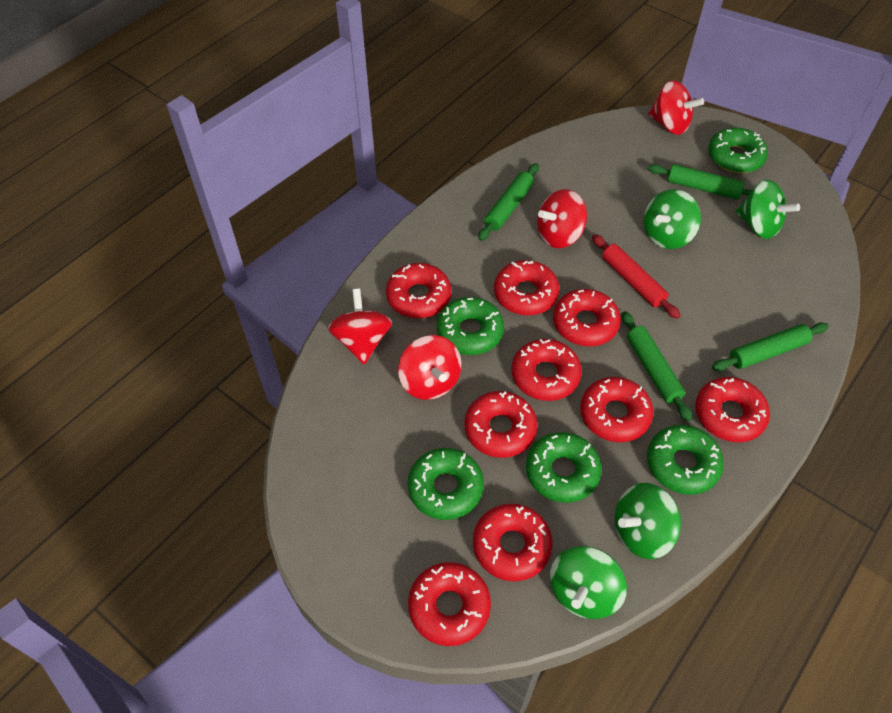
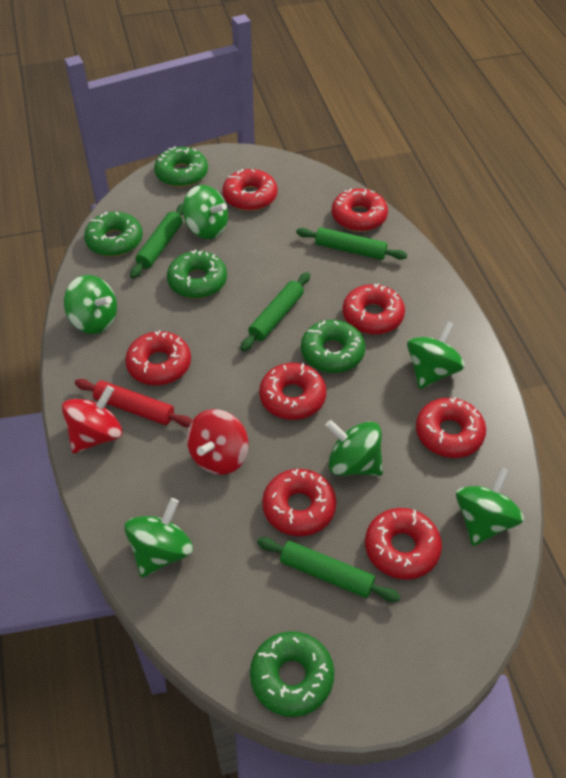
green spinning top: 4 -> 6
red donut: 9 -> 8
red spinning top: 4 -> 2

